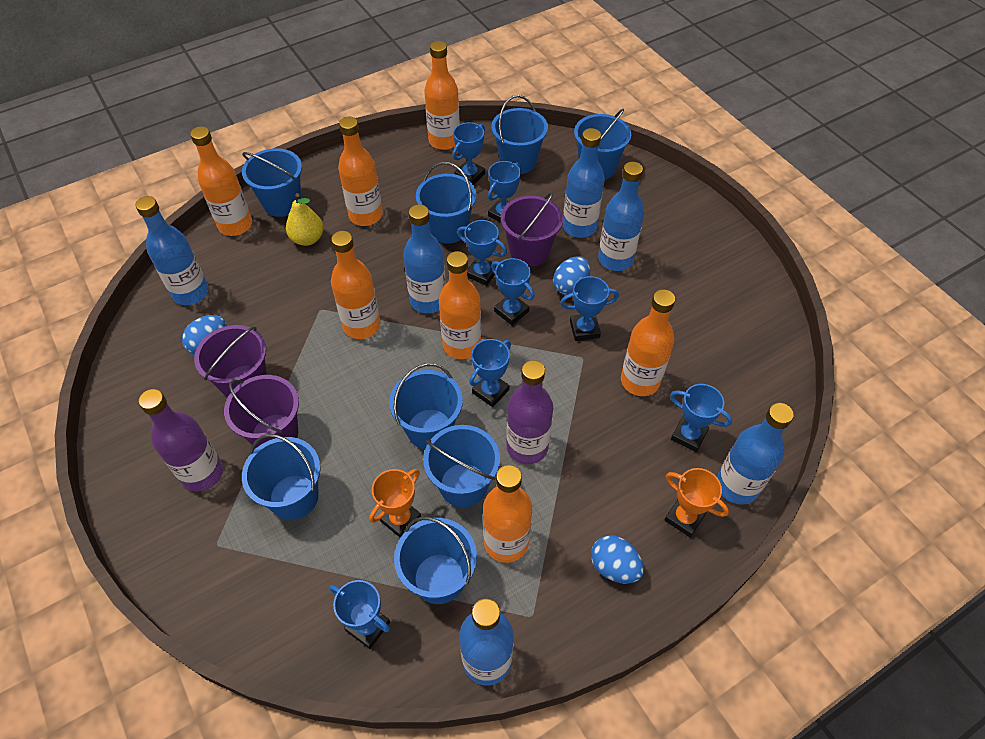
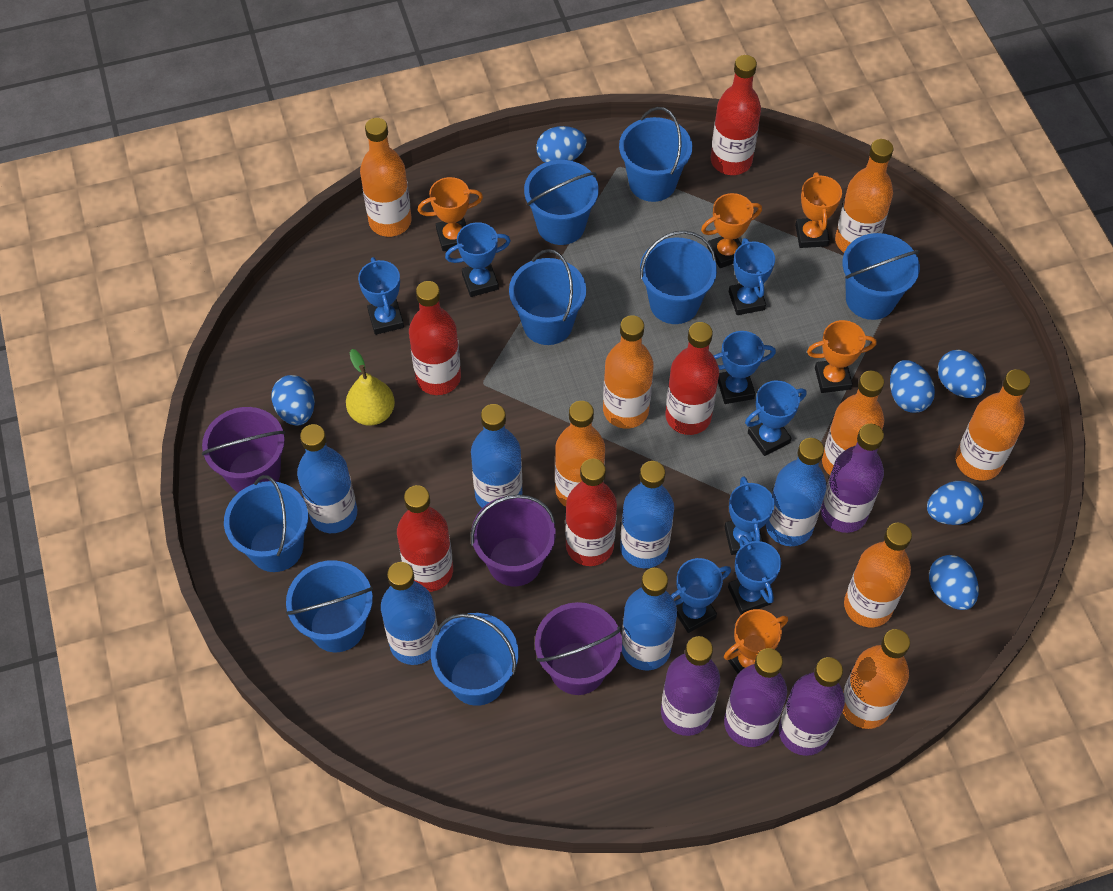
blue egg: 3 -> 6
orange bottle: 7 -> 8
orange trophy: 2 -> 5
purple bottle: 2 -> 4
red bottle: 0 -> 5

